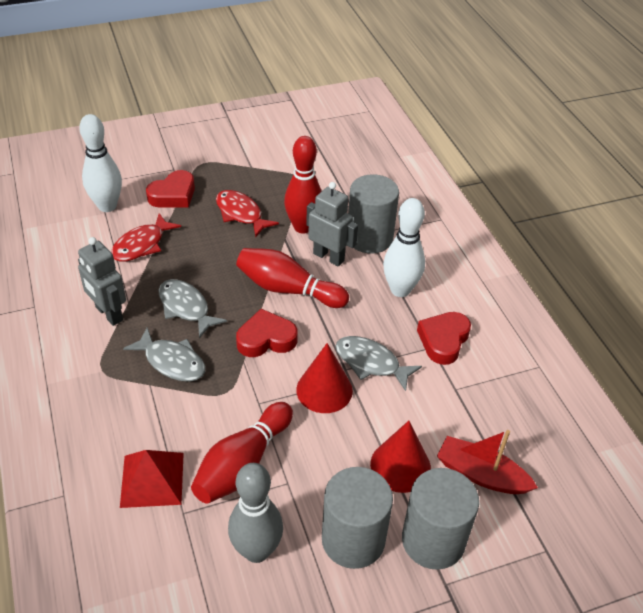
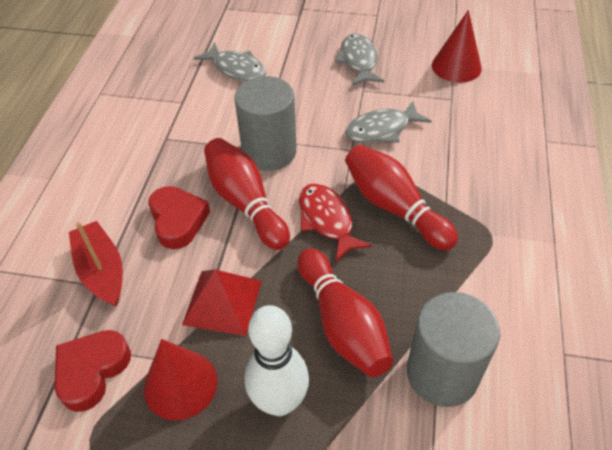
grey bowling pin: 1 -> 0
grey cylinder: 3 -> 2
grey robot: 2 -> 0
red fish: 2 -> 1
red heart: 3 -> 2
white bowling pin: 2 -> 1

